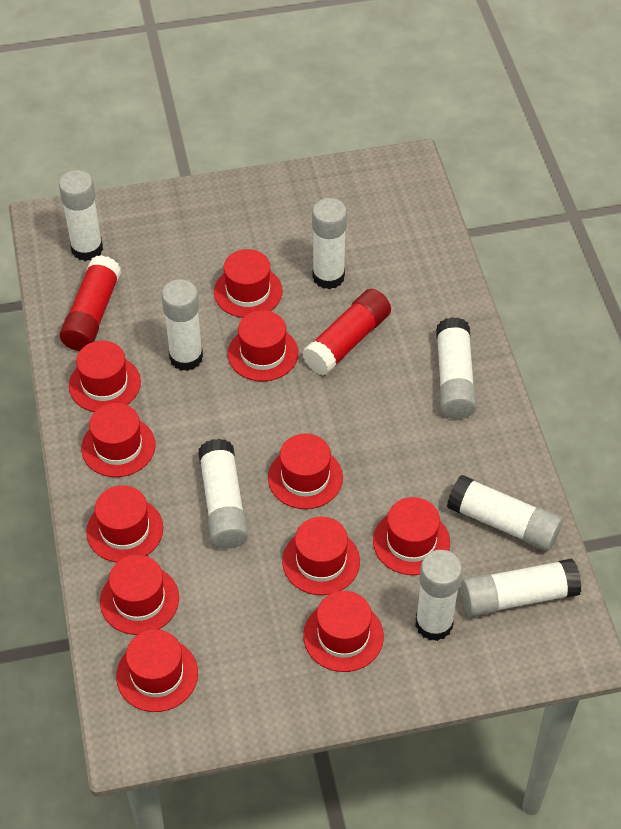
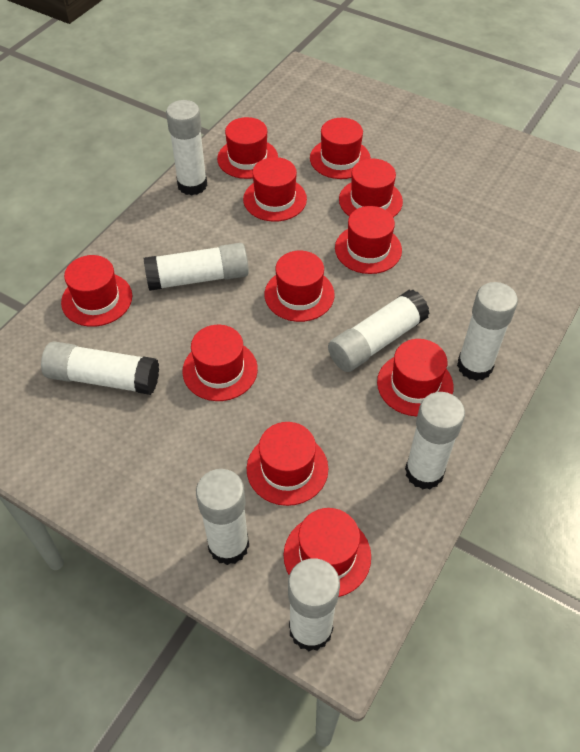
red glue stick: 2 -> 0

